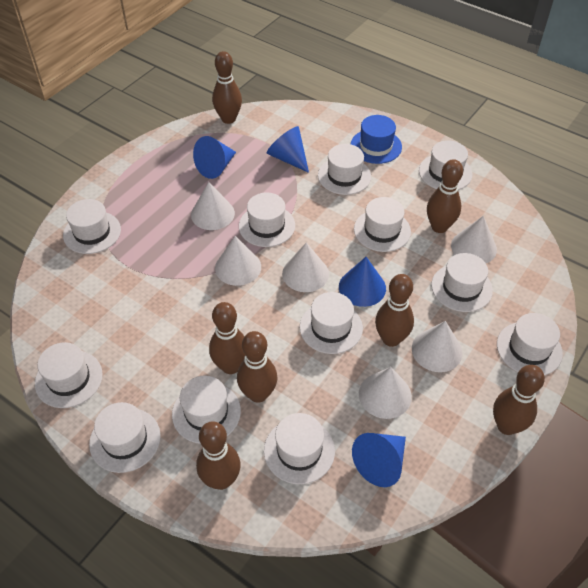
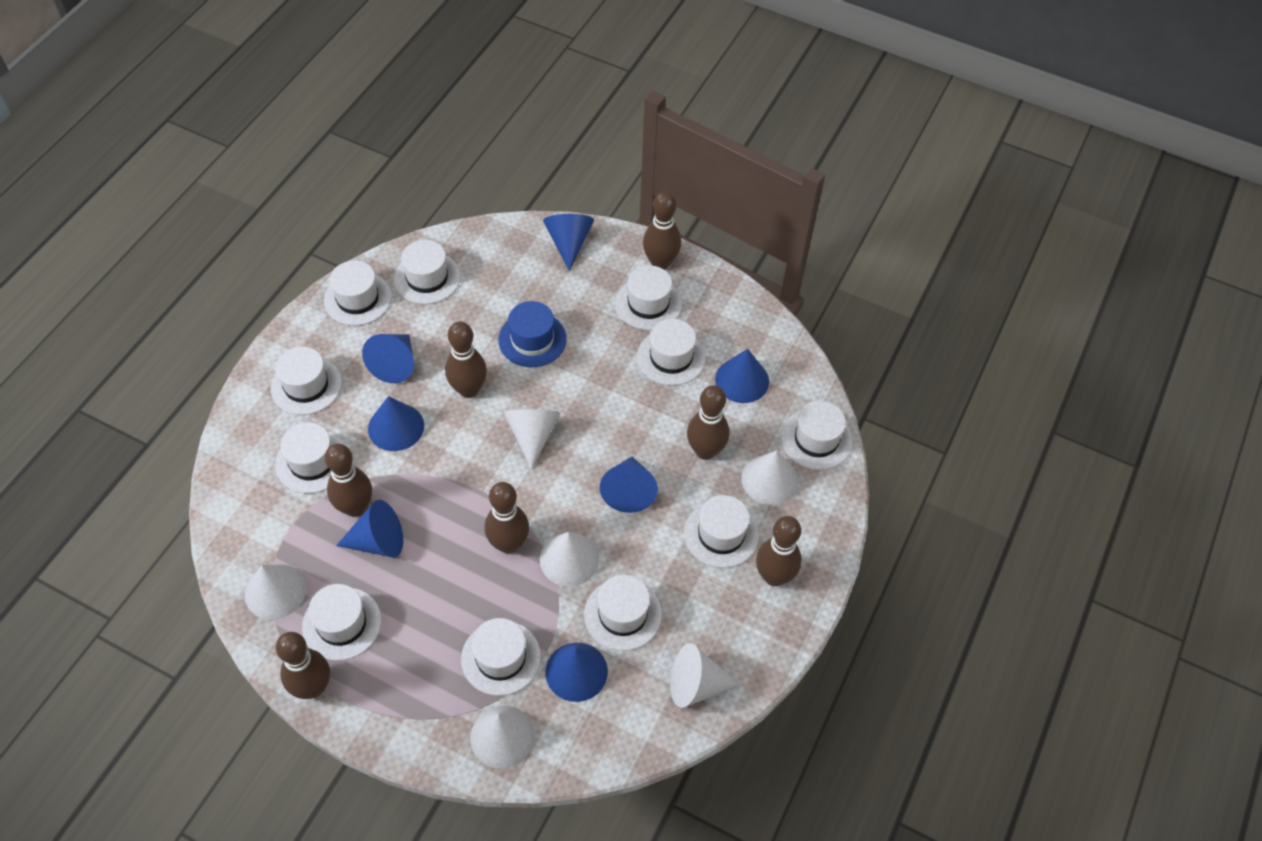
blue cone: 4 -> 7
white hat: 12 -> 11

